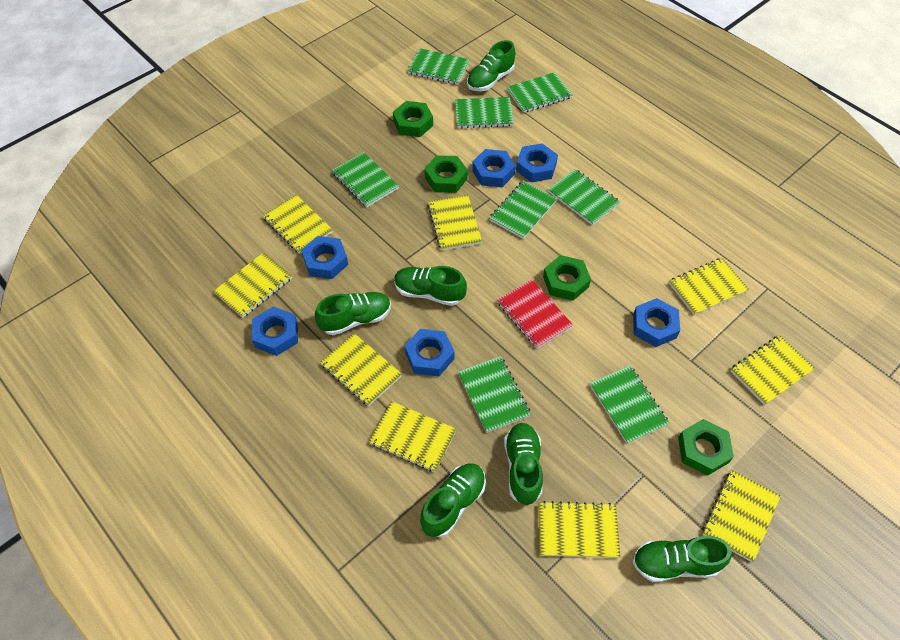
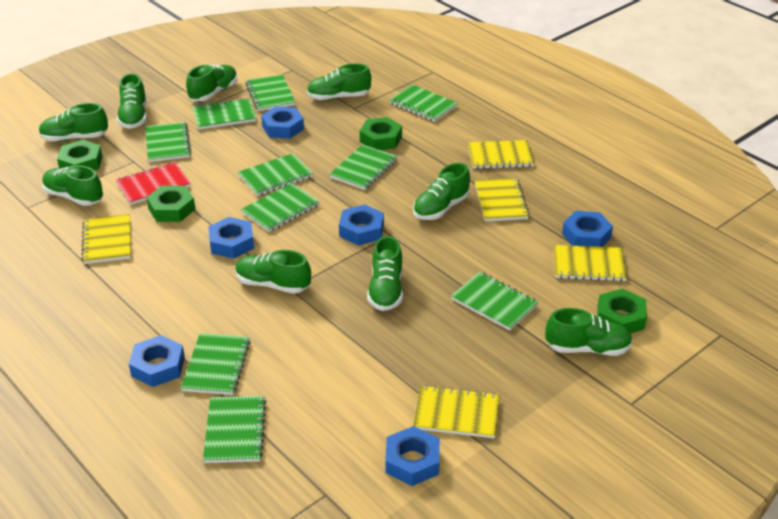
green notebook: 8 -> 10
green shoe: 6 -> 9
yellow notebook: 9 -> 5

